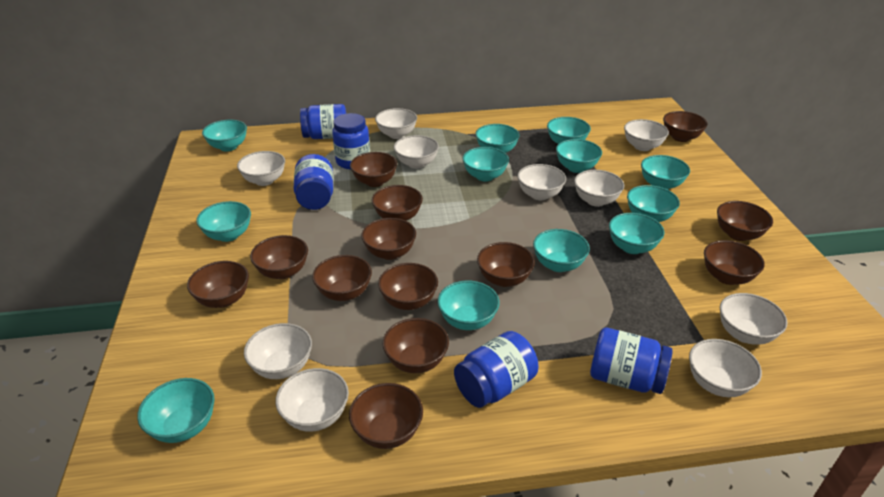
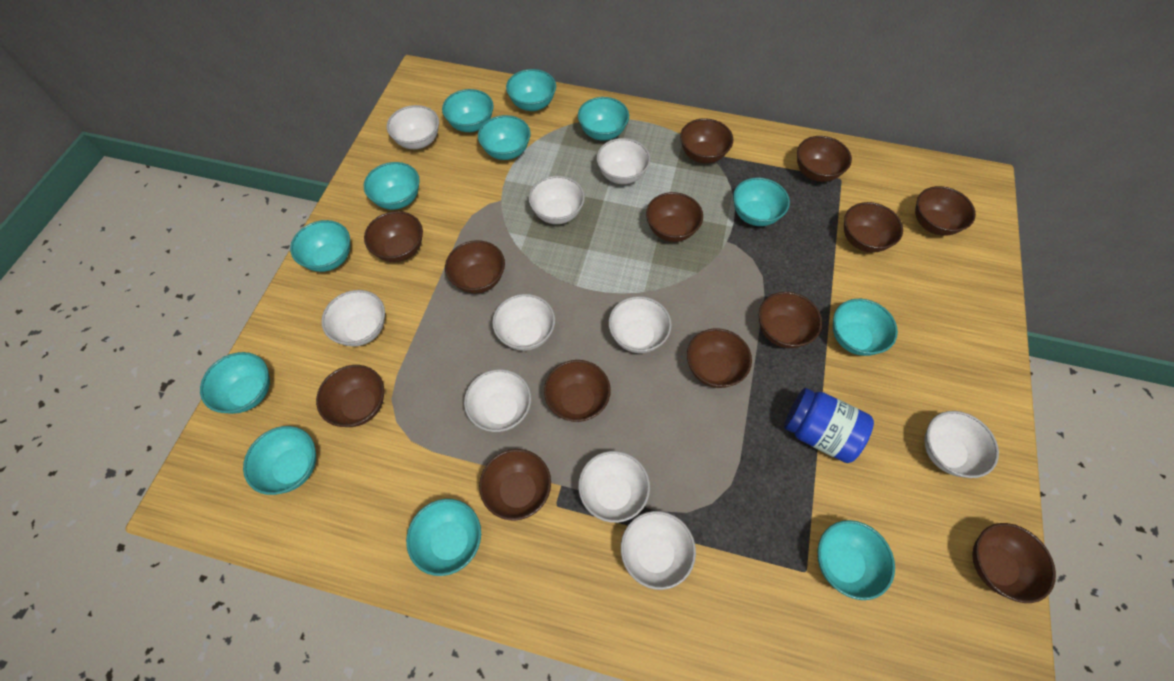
blue jar: 5 -> 1

